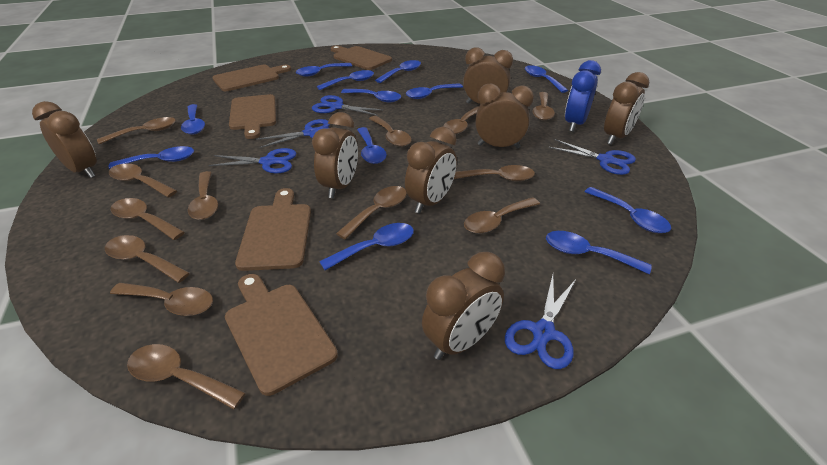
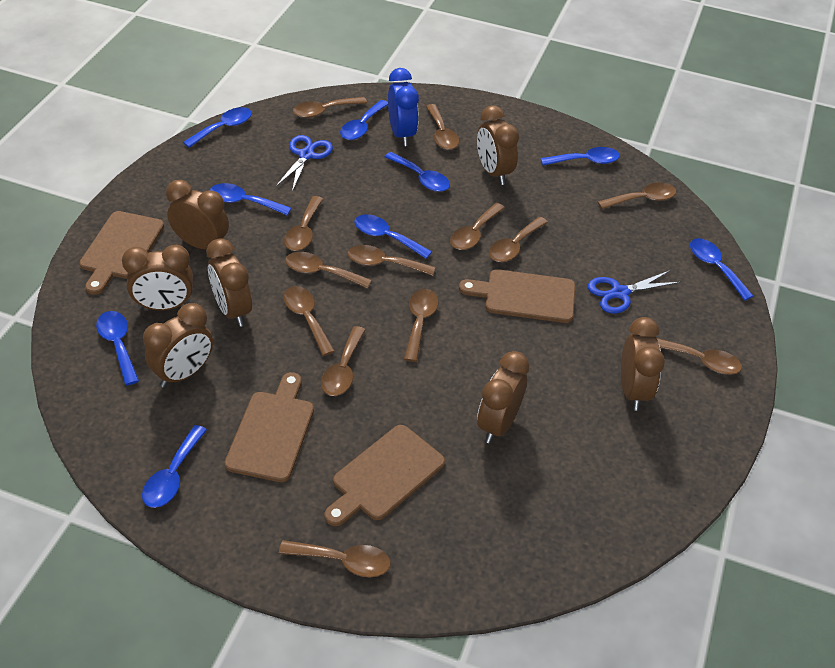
blue scissors: 5 -> 2
blue spoon: 12 -> 9
brown cutting board: 5 -> 4

